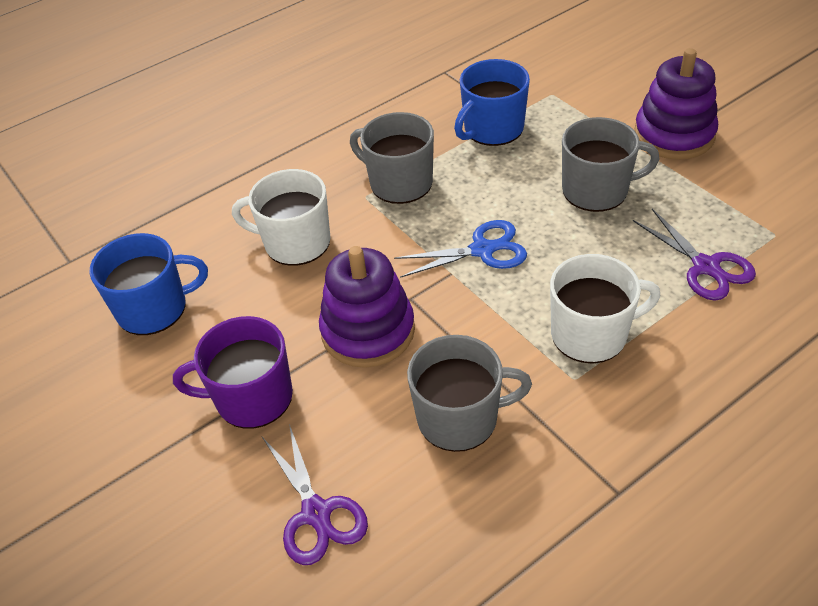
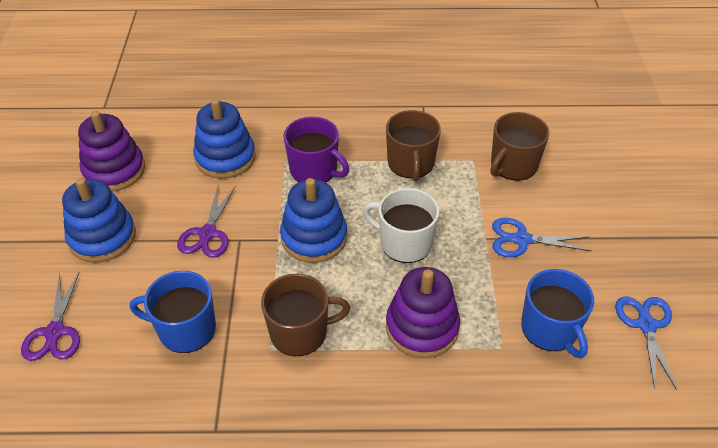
blue scissors: 1 -> 2
blue stacking toy: 0 -> 3
brown mug: 0 -> 3
grey mug: 3 -> 0
white mug: 2 -> 1

